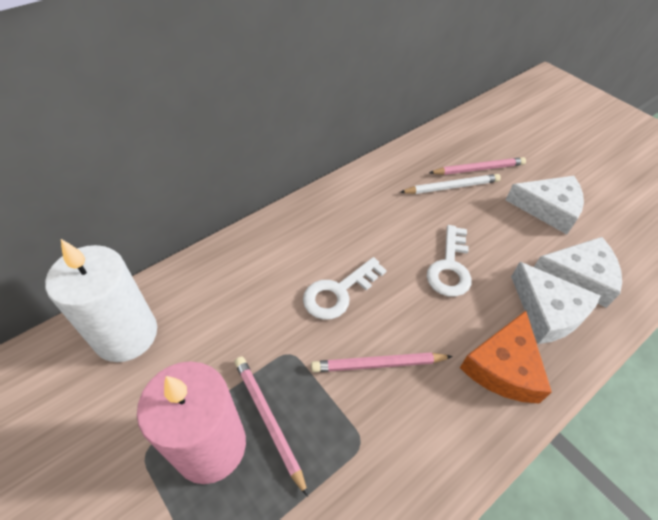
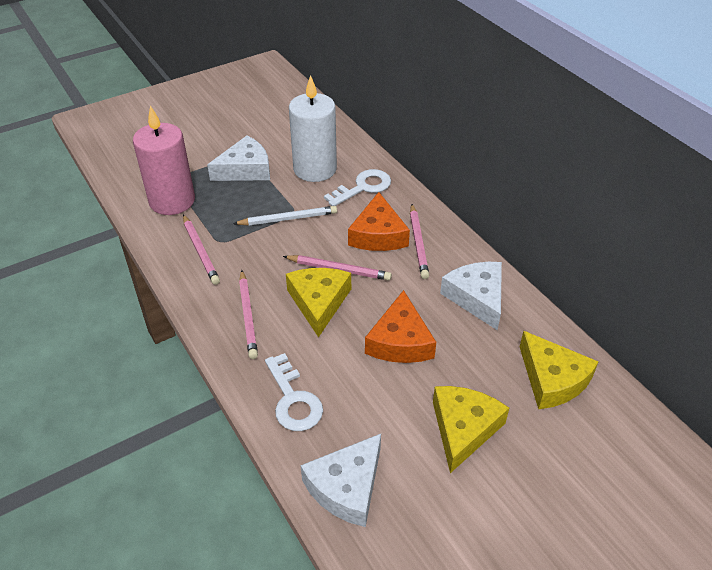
orange cheese: 1 -> 2
pink pencil: 3 -> 4
yellow cheese: 0 -> 3

